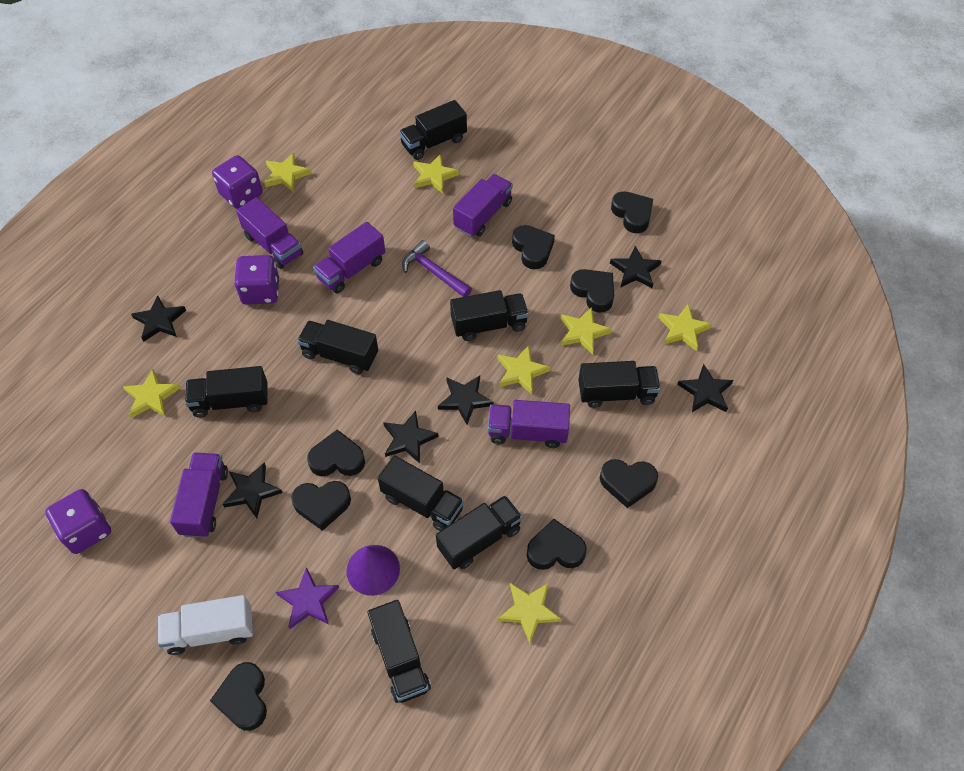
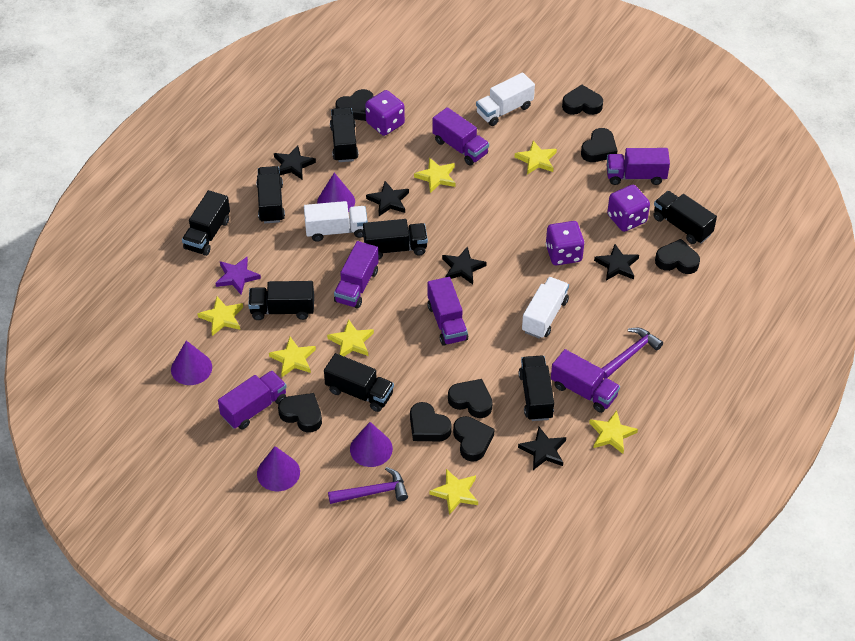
black star: 6 -> 5
purple cone: 1 -> 4
purple hammer: 1 -> 2
purple truck: 5 -> 6
white truck: 1 -> 3

